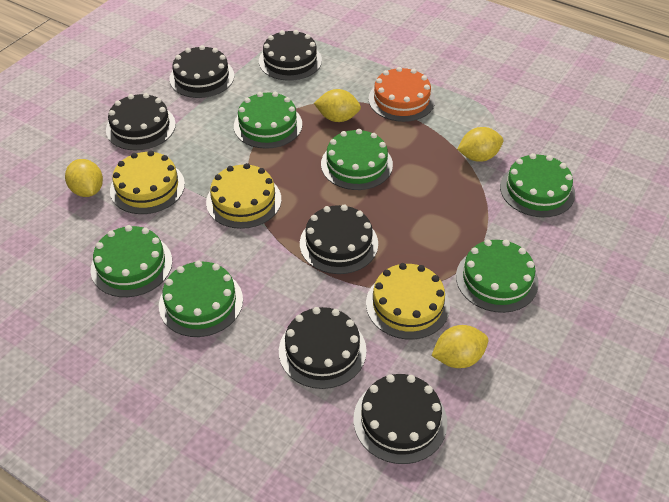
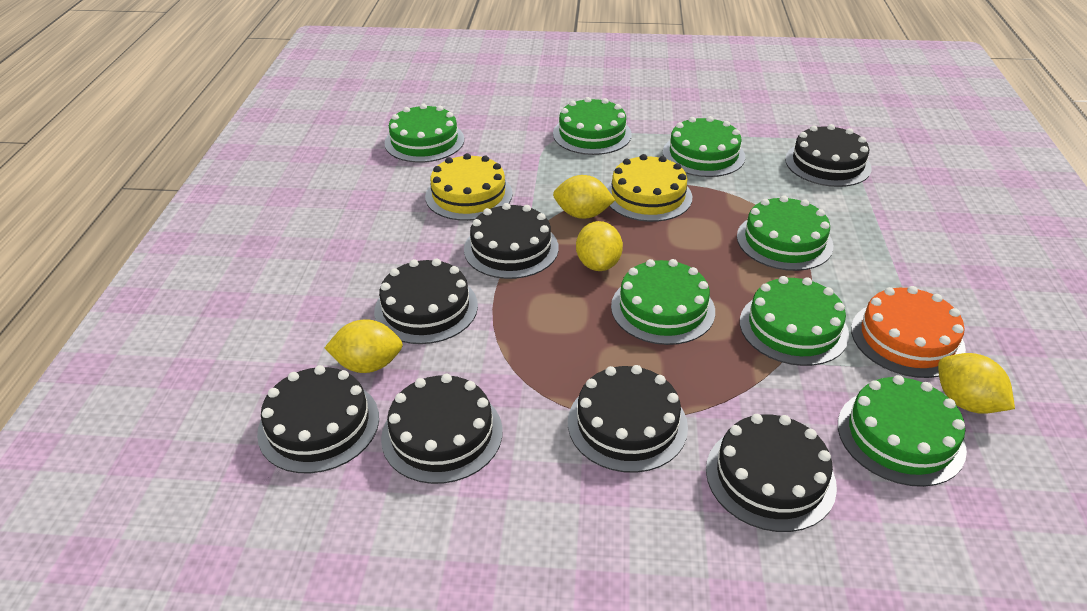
black cake: 6 -> 7
green cake: 6 -> 7
yellow cake: 3 -> 2

